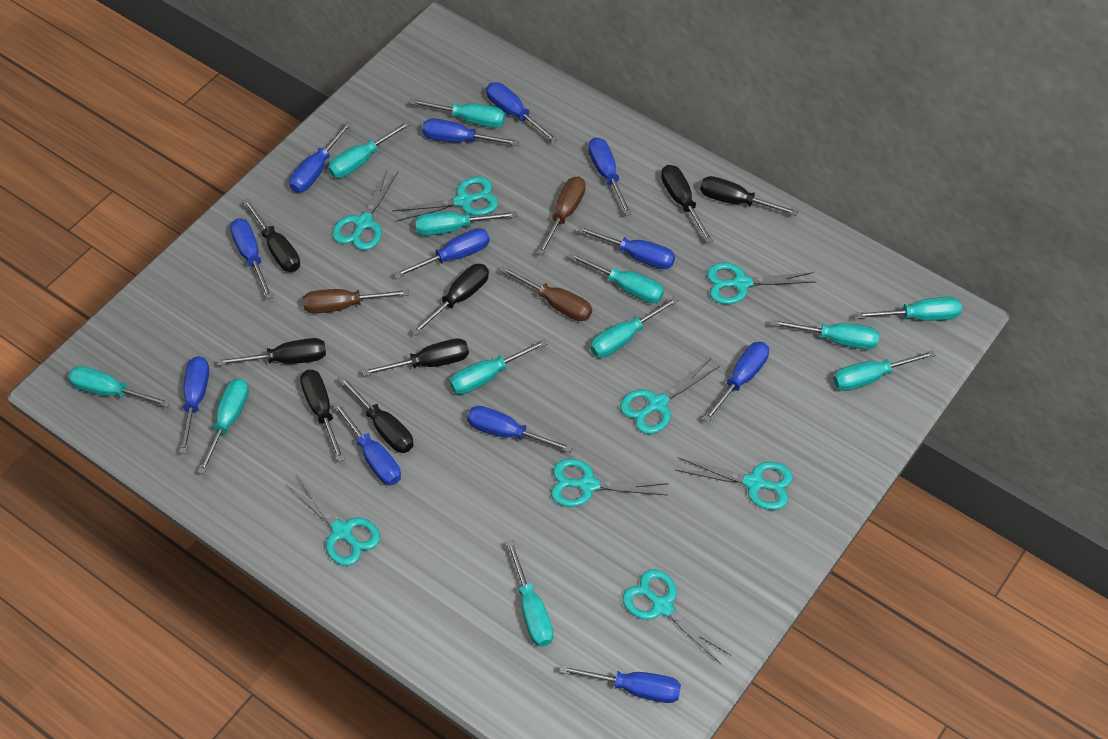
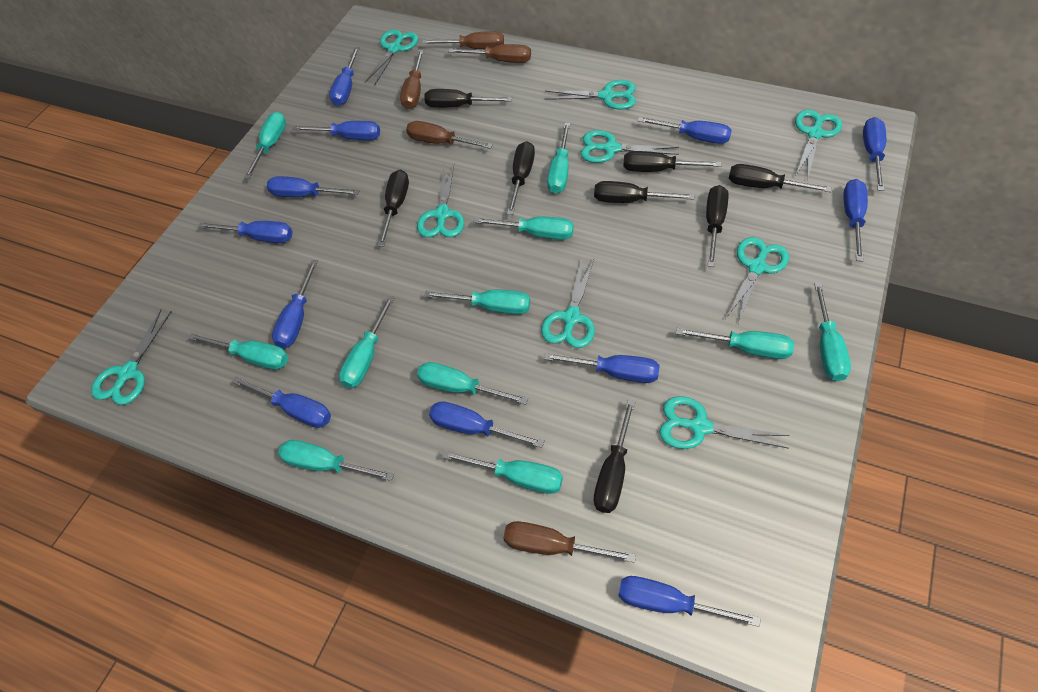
brown screwdriver: 3 -> 5
turquoise scissors: 8 -> 9
turquoise screwdriver: 12 -> 11

